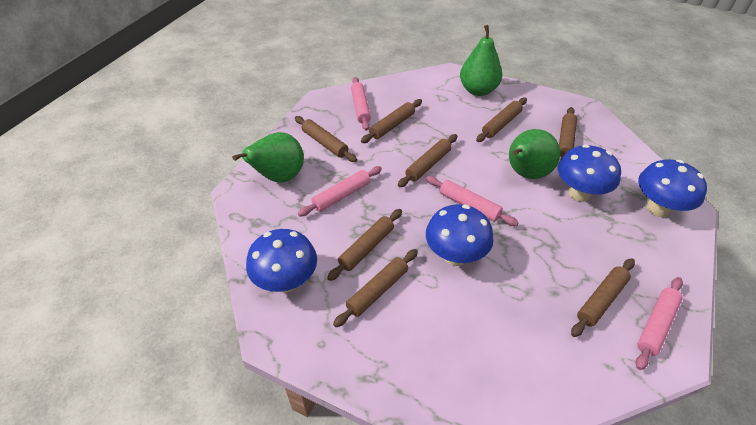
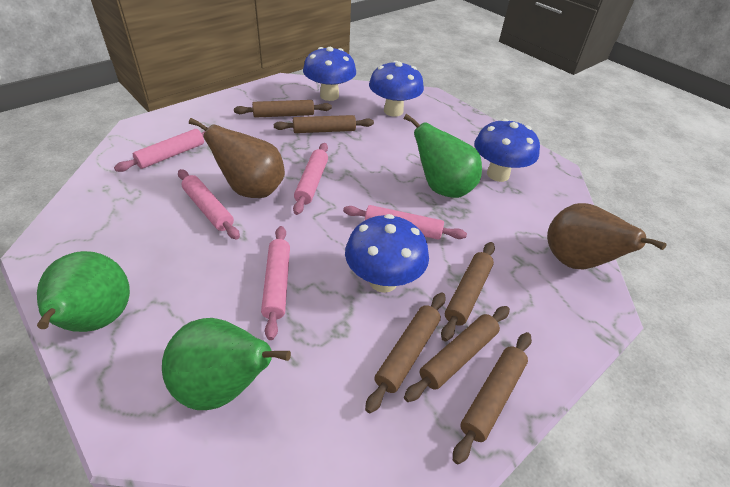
brown pear: 0 -> 2
brown rolling pin: 8 -> 6
pink rolling pin: 4 -> 5

